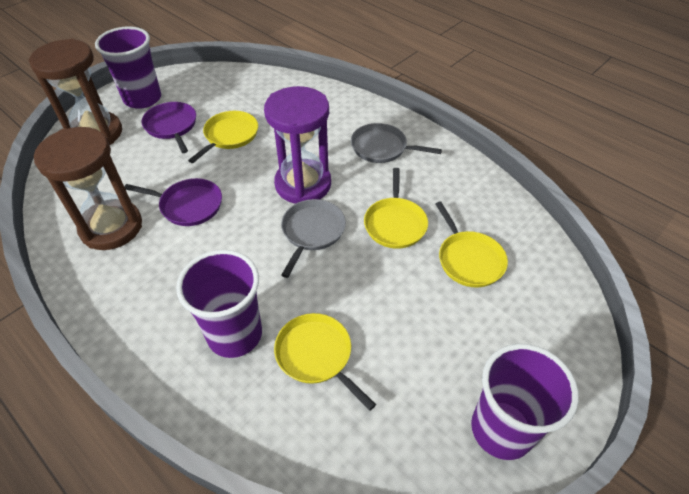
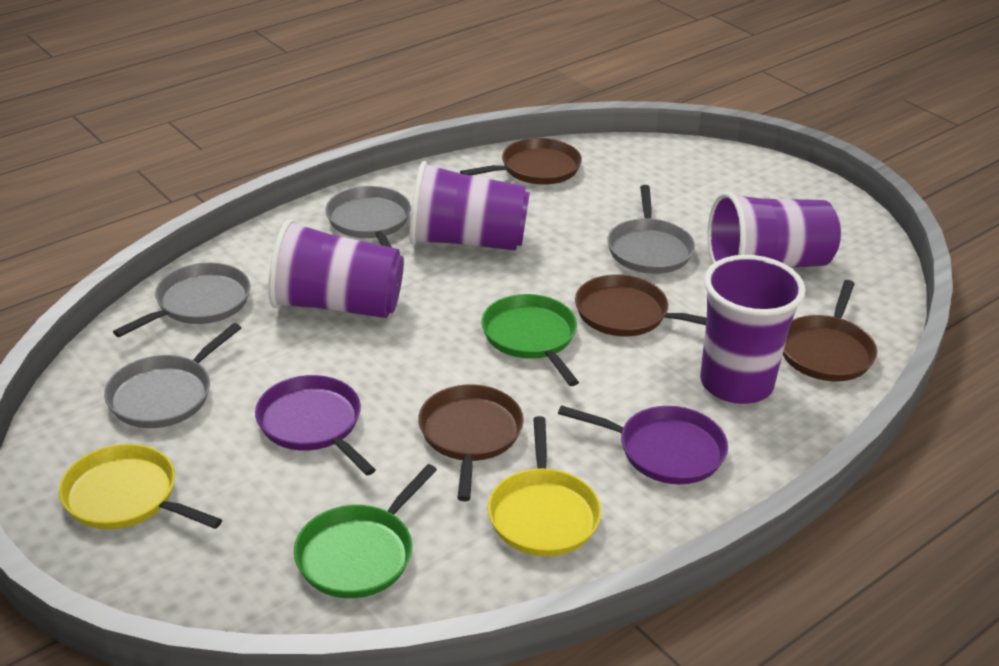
brown hourglass: 2 -> 0
brown pan: 0 -> 4
green pan: 0 -> 2
grey pan: 2 -> 4
purple cup: 3 -> 4
purple hourglass: 1 -> 0
yellow pan: 4 -> 2

